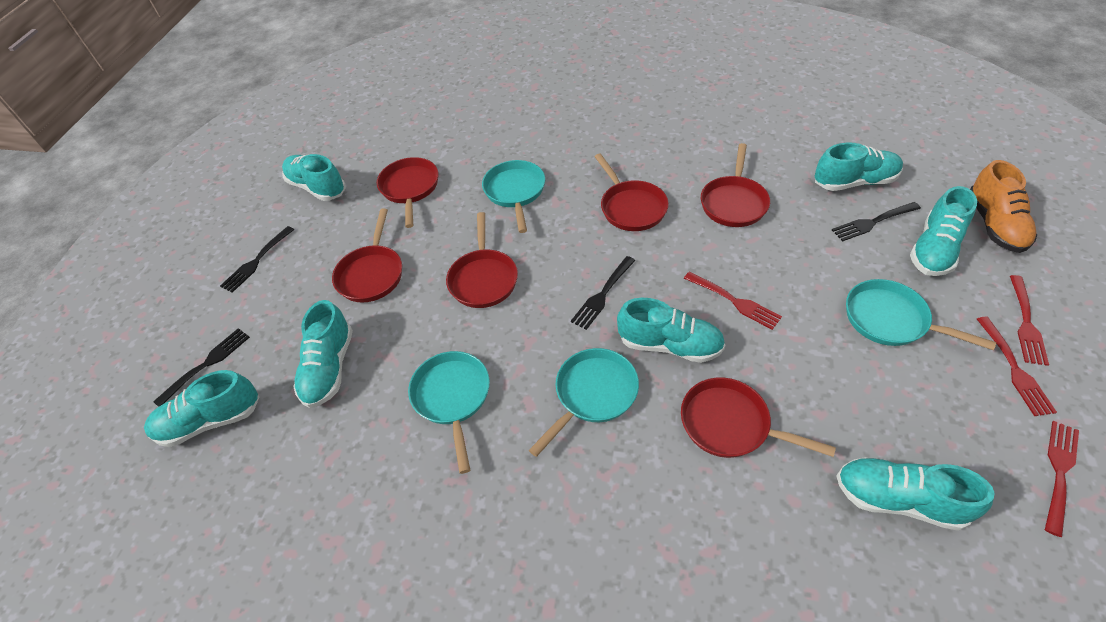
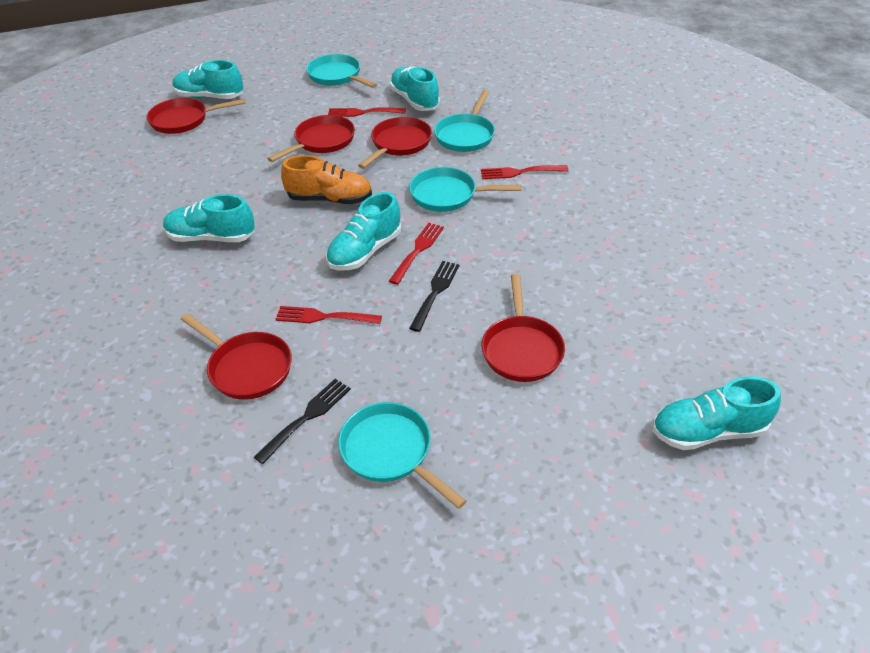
black fork: 4 -> 2
red pan: 6 -> 5
turquoise shoe: 7 -> 5

